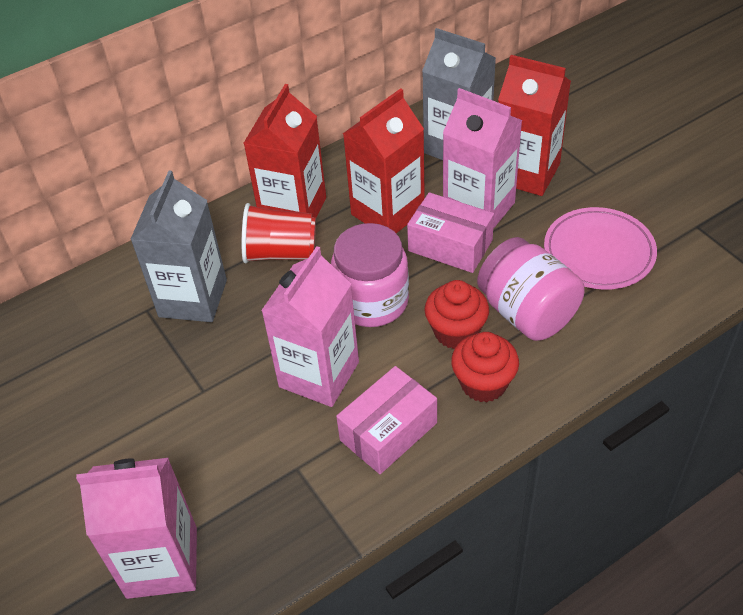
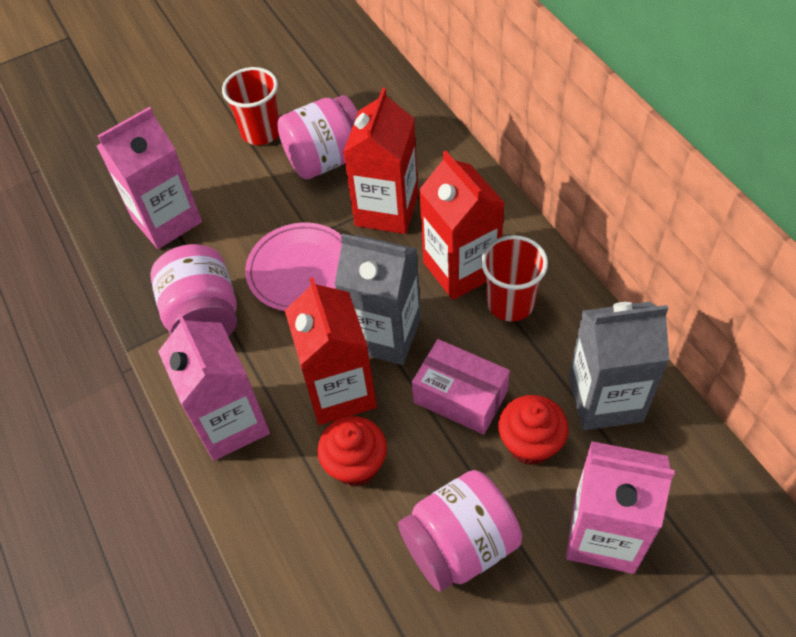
pink box: 2 -> 1
pink jar: 2 -> 3
red cup: 1 -> 2

